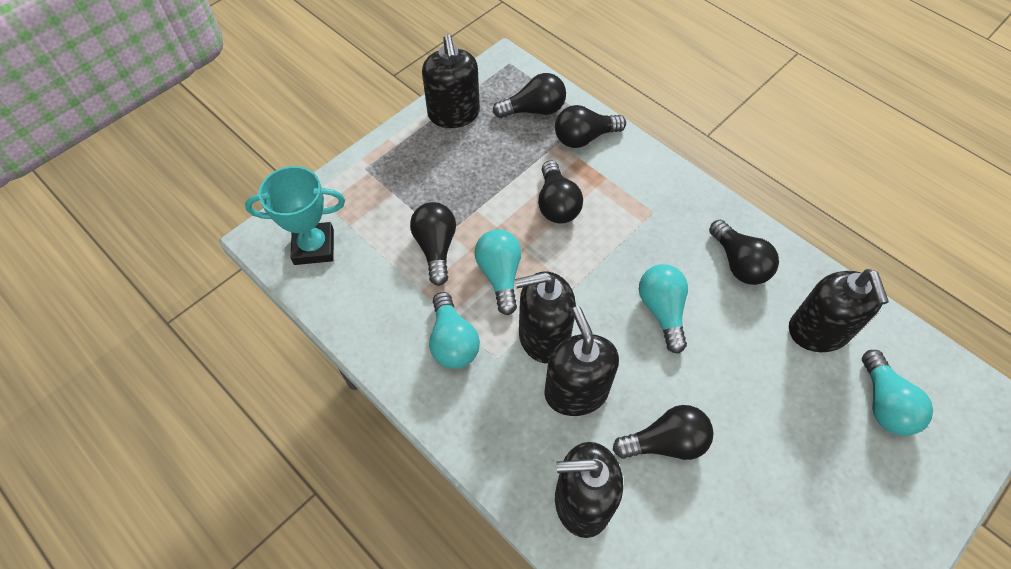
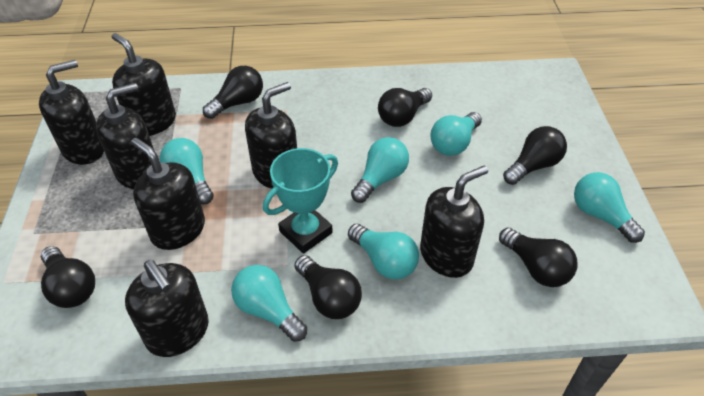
black soap dispenser: 5 -> 7
turquoise light bulb: 4 -> 6

